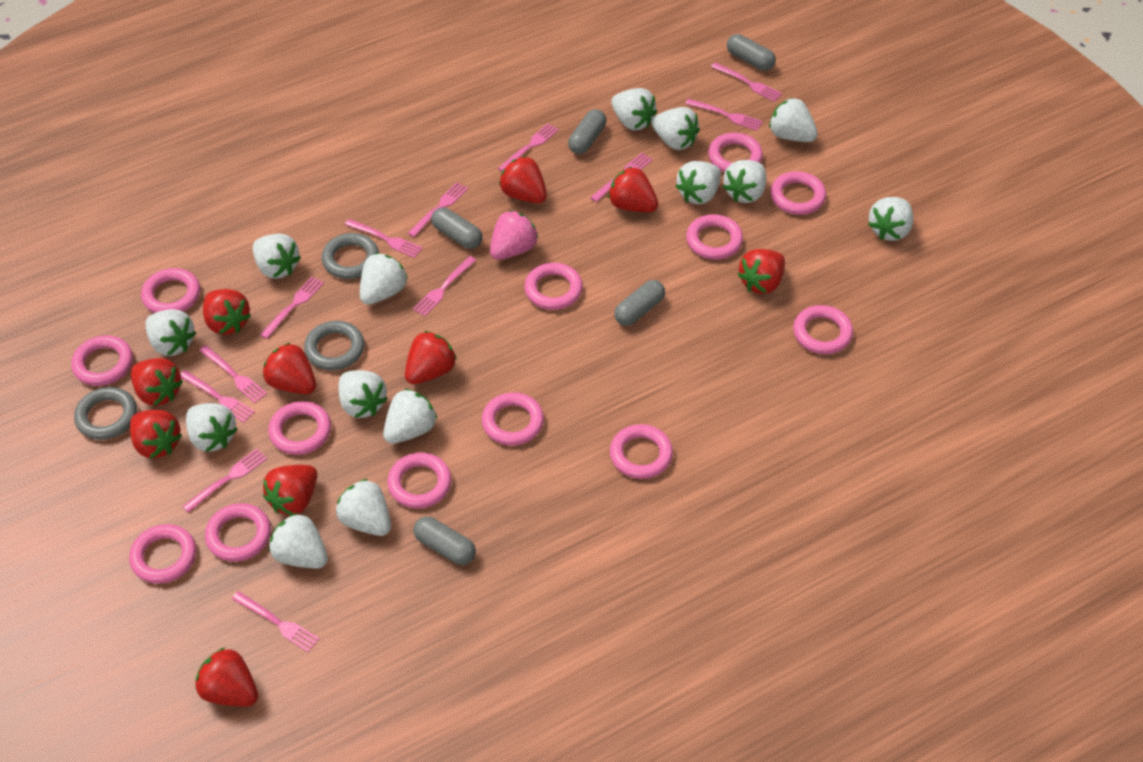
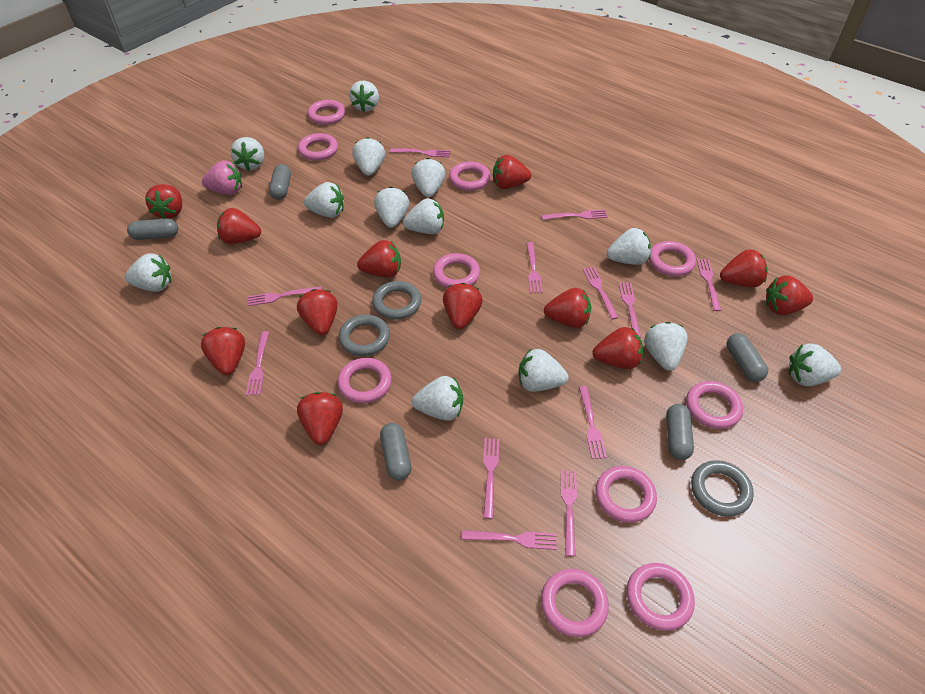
pink ring: 13 -> 10
red strawberry: 10 -> 12
white strawberry: 14 -> 13

